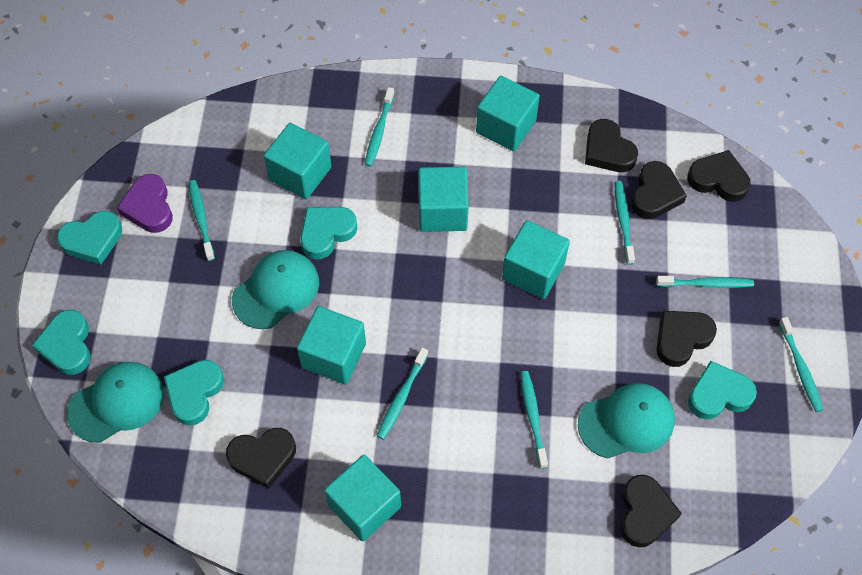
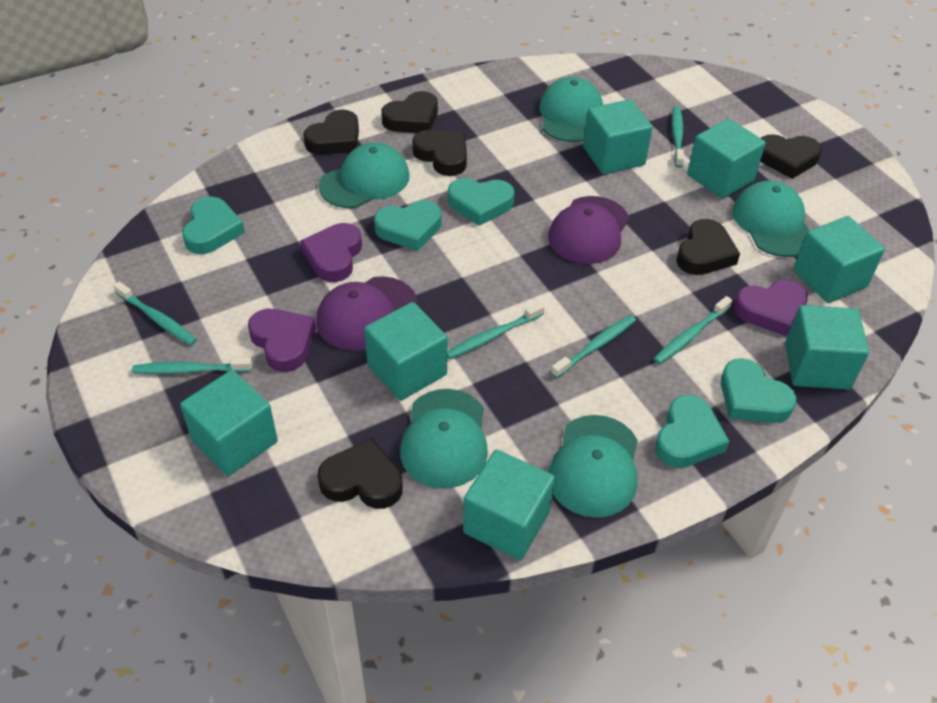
purple cap: 0 -> 2
purple heart: 1 -> 3
turquoise cap: 3 -> 5
turquoise cube: 6 -> 7
turquoise toothbrush: 7 -> 6

